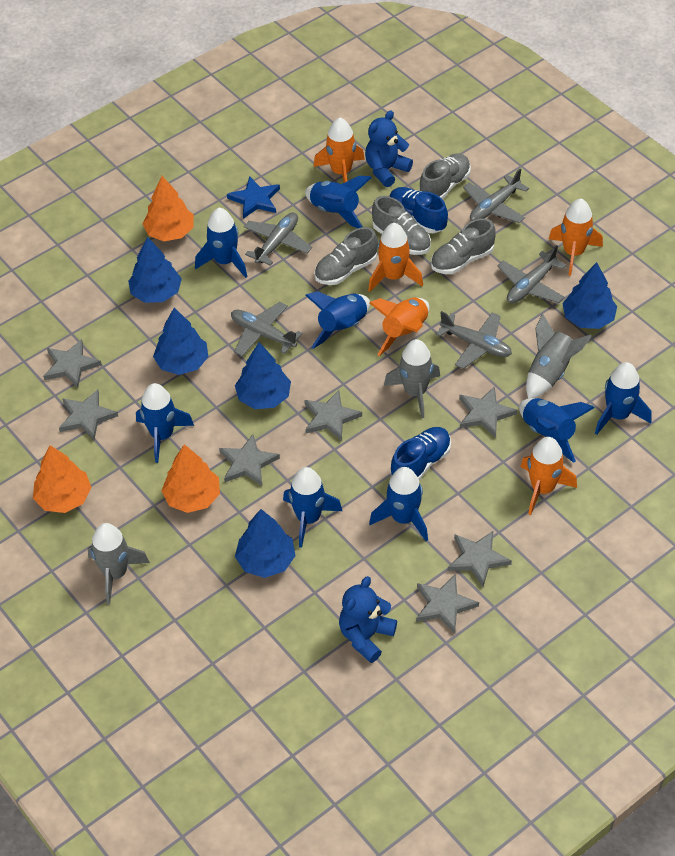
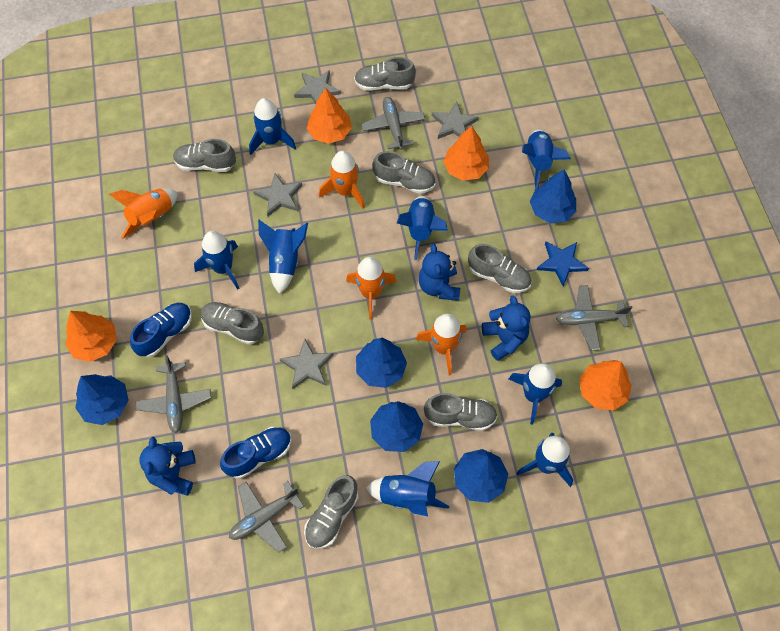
blue teddy bear: 2 -> 3
grey plane: 5 -> 4
grey rocket: 3 -> 0
grey shoe: 4 -> 7
grey star: 7 -> 4
orange rocket: 5 -> 4
orange tree: 3 -> 4

